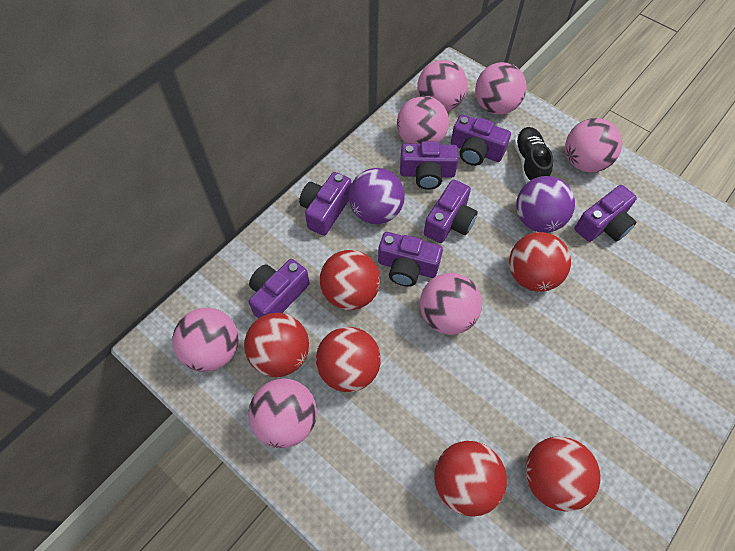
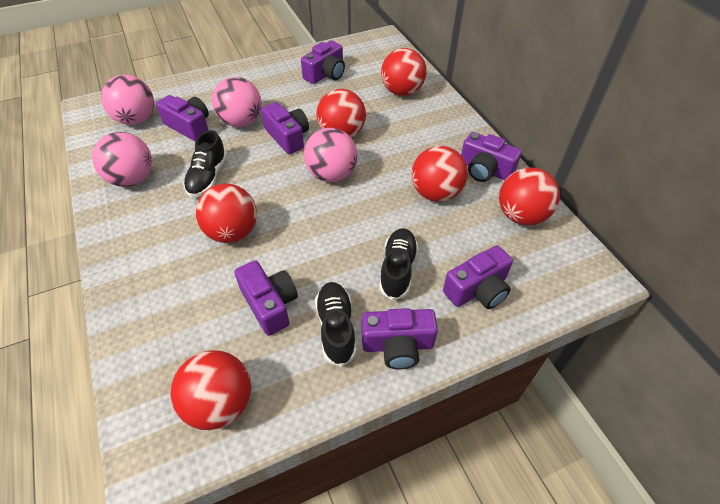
black shoe: 1 -> 3
pink ball: 7 -> 4
purple ball: 2 -> 0

